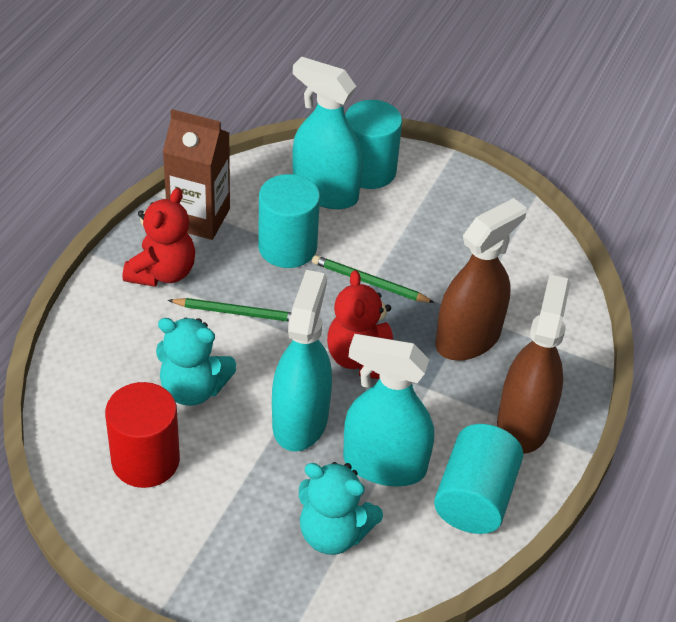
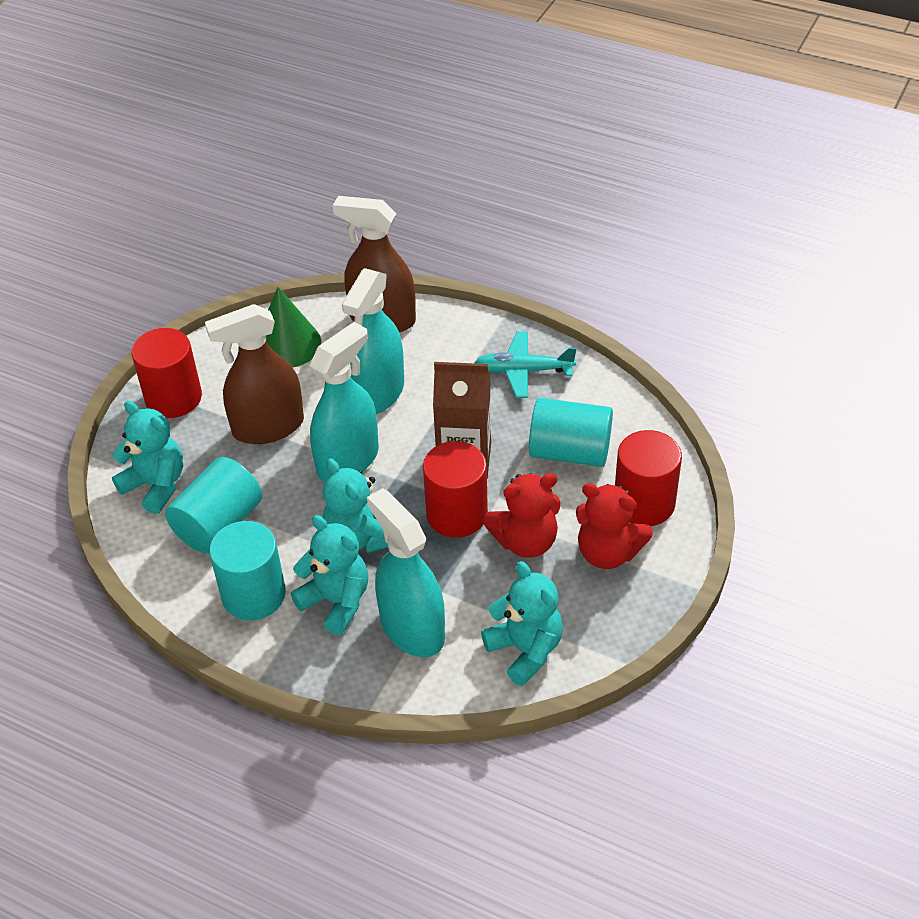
green cone: 0 -> 1
green pencil: 2 -> 0
red cylinder: 1 -> 3
turquoise plane: 0 -> 1
turquoise teddy bear: 2 -> 4

